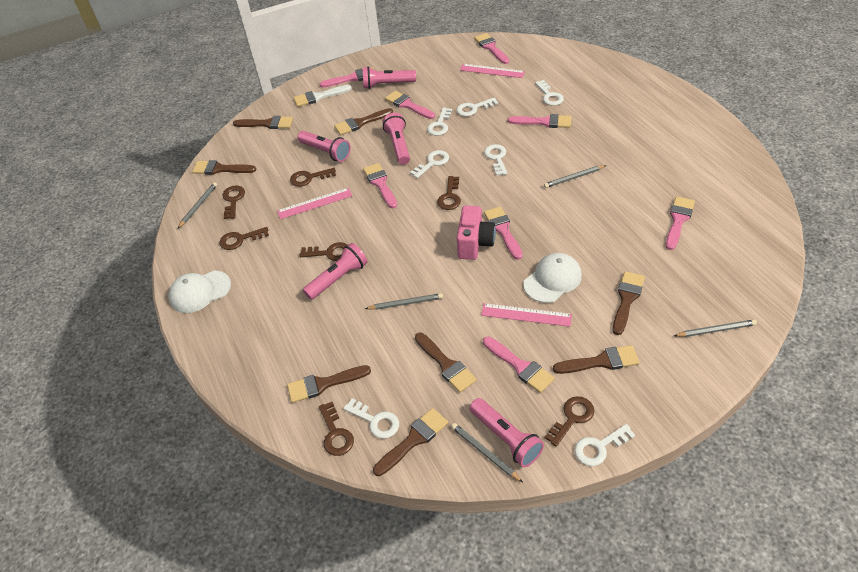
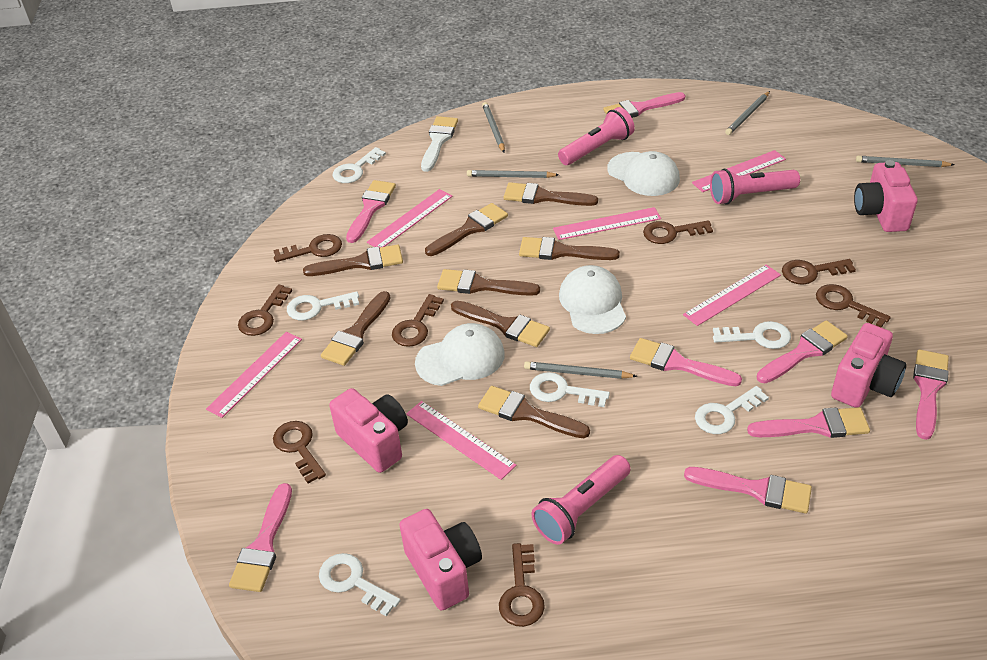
brown key: 7 -> 8
pink camera: 1 -> 4
pink flashlight: 5 -> 3
pink ruler: 3 -> 6
white cap: 2 -> 3
white key: 7 -> 6

